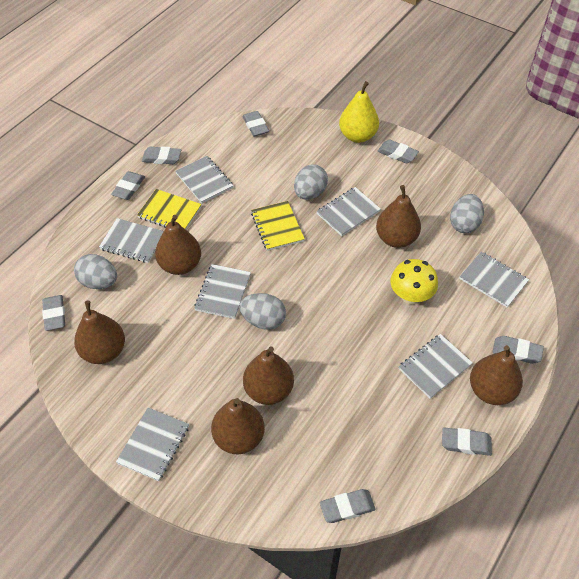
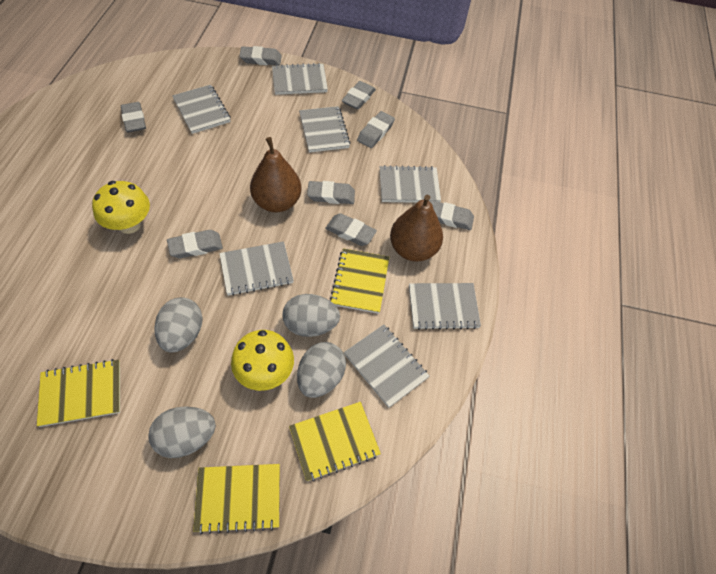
brown pear: 6 -> 2
yellow mushroom: 1 -> 2
yellow notebook: 2 -> 4
yellow pear: 1 -> 0

